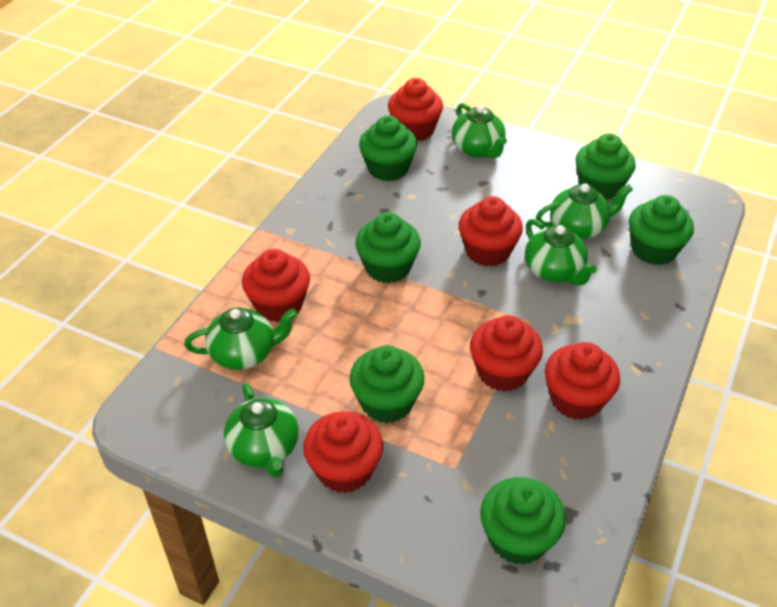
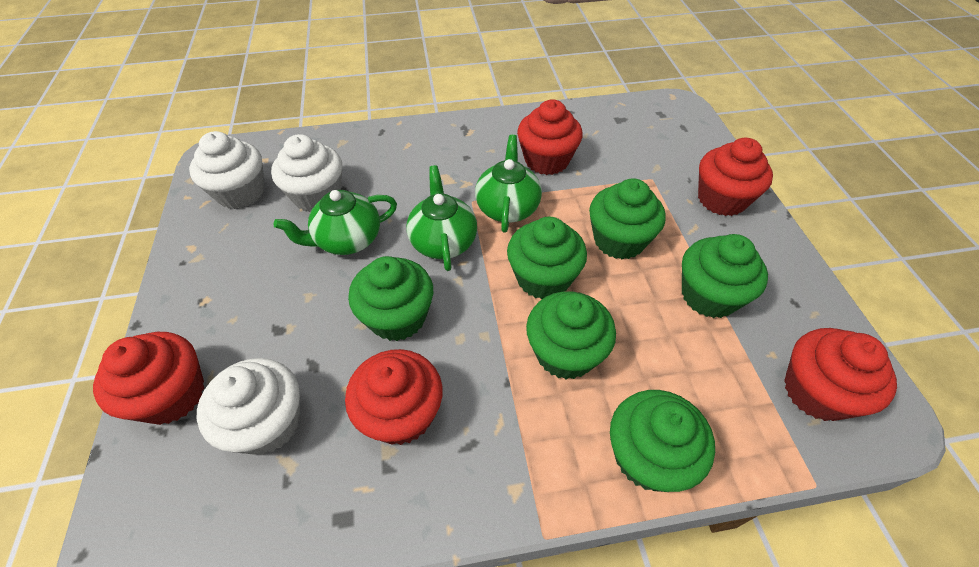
green teapot: 5 -> 3
red cupcake: 6 -> 5
white cupcake: 0 -> 3

